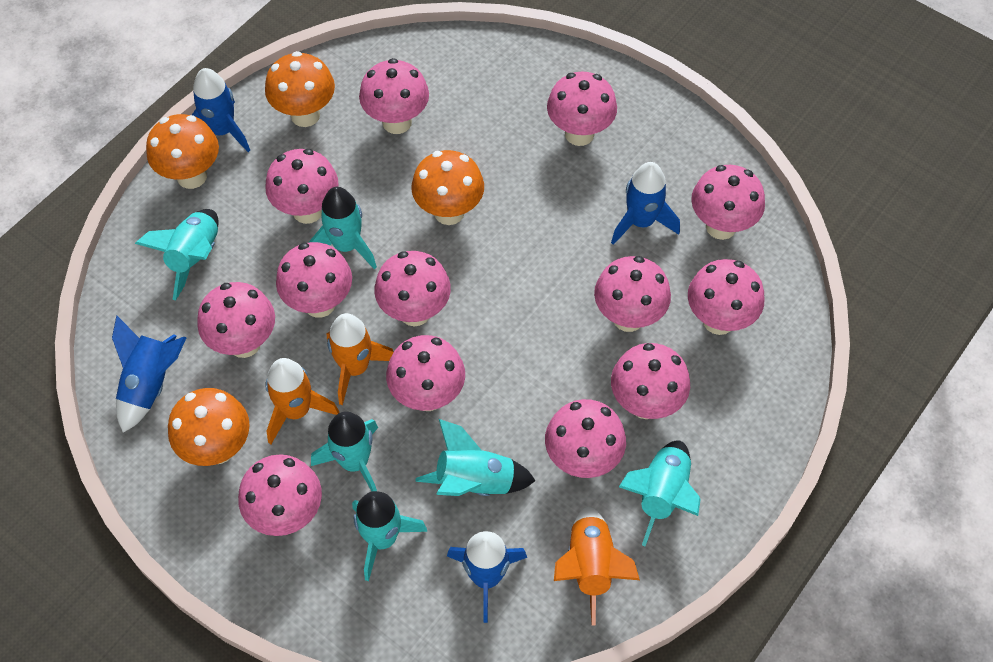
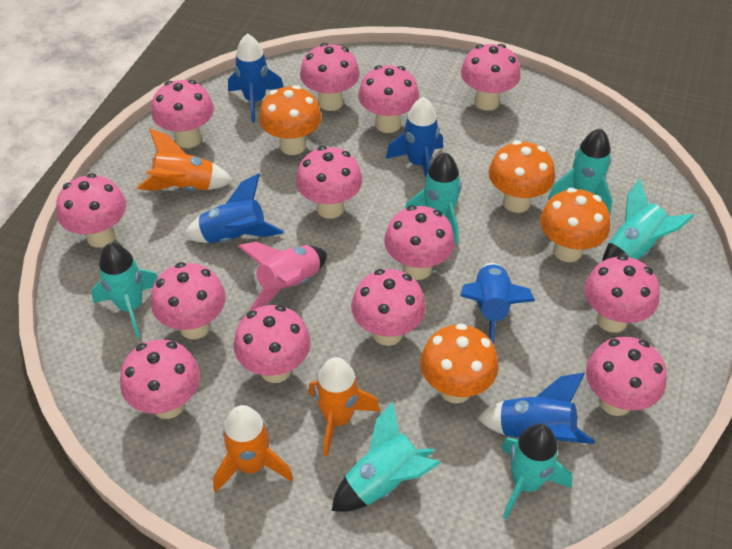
blue rocket: 4 -> 5
pink rocket: 0 -> 1

